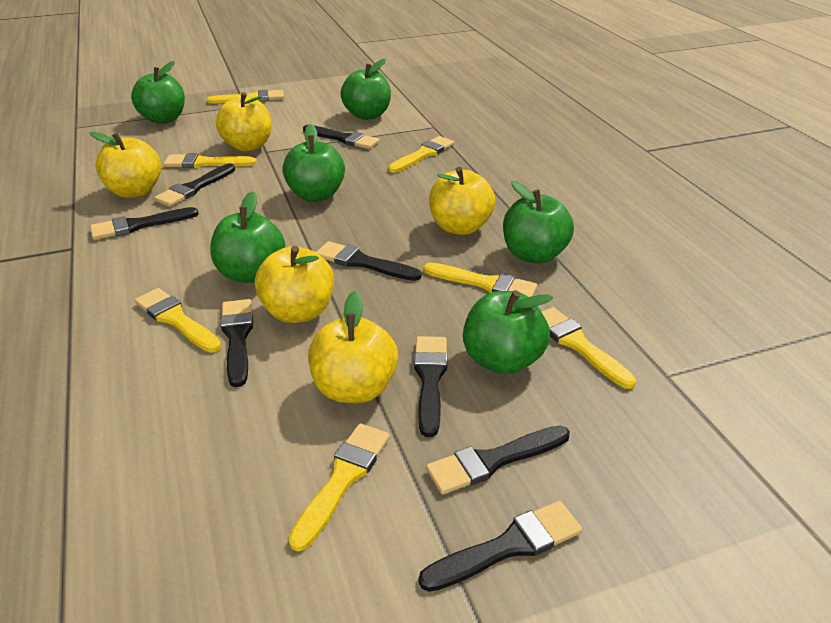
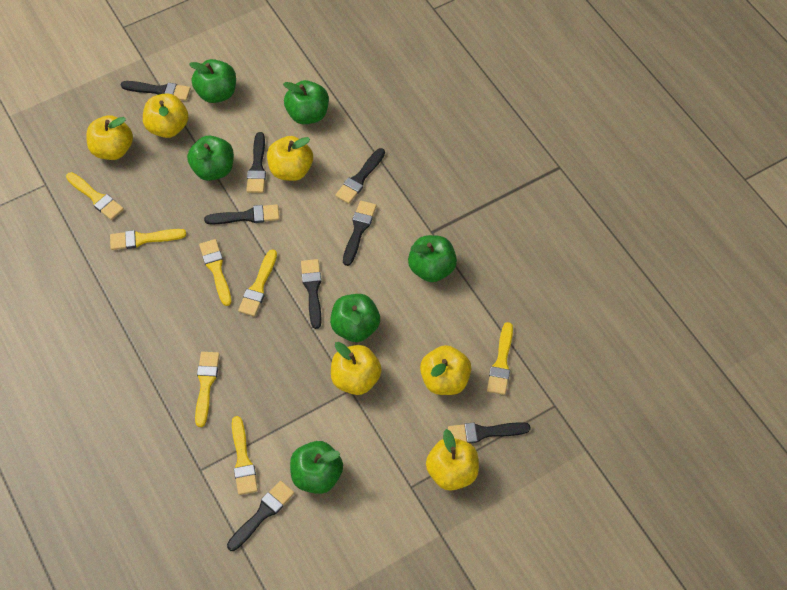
yellow apple: 5 -> 6

